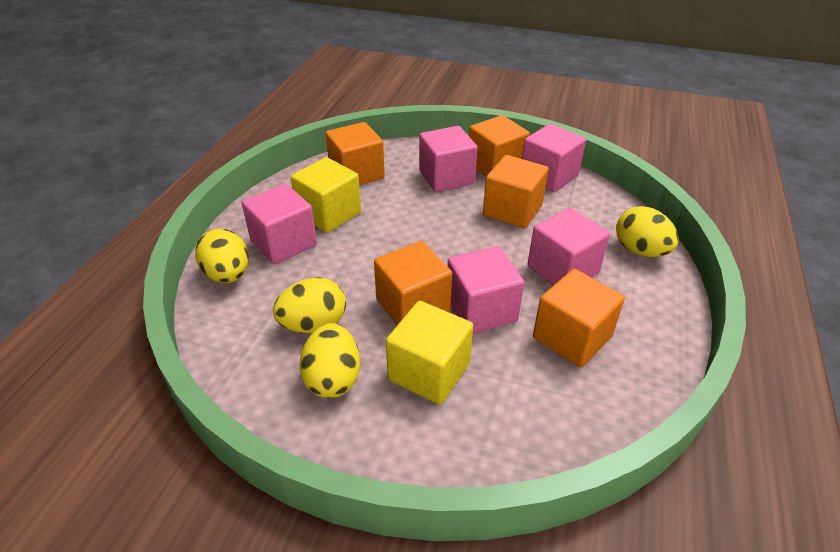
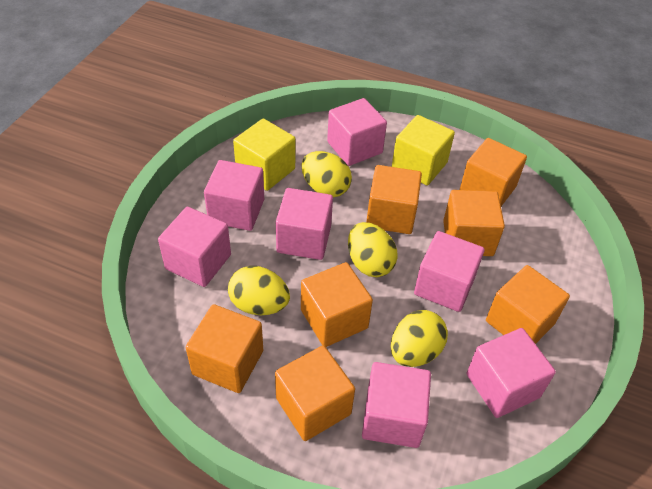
orange cube: 5 -> 7
pink cube: 5 -> 7

